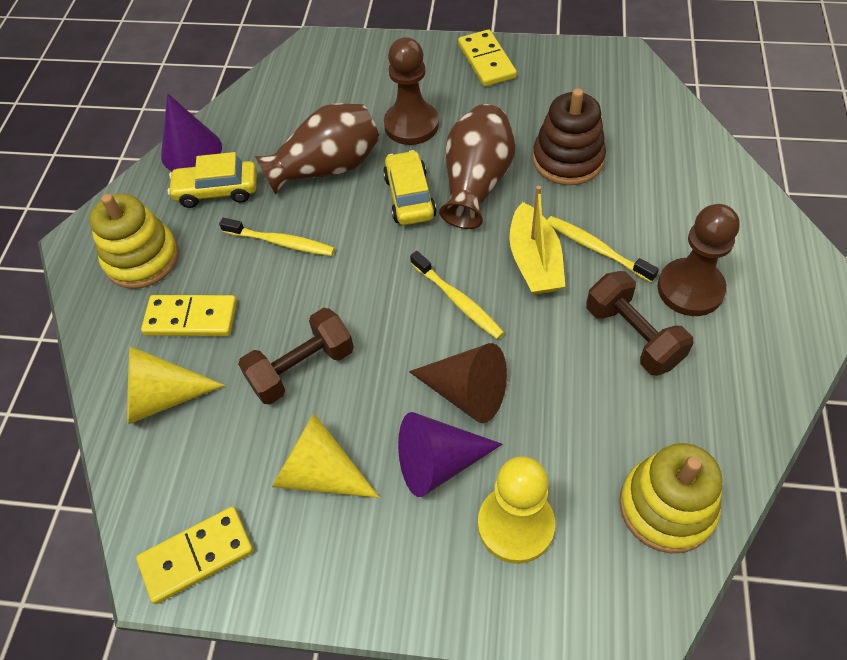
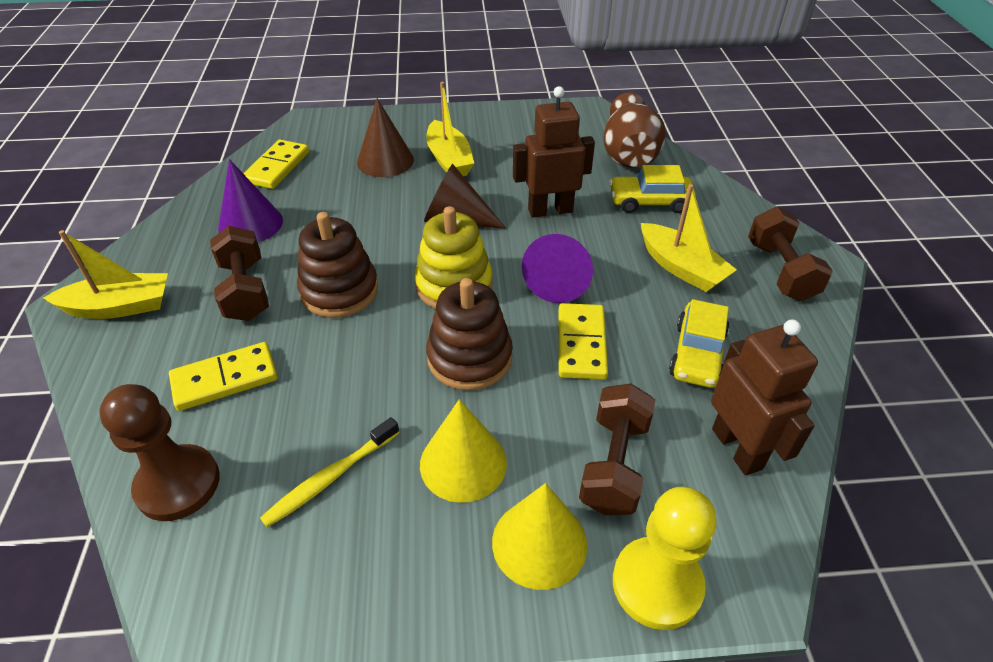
brown cone: 1 -> 2
brown dumbbell: 2 -> 3
brown pawn: 2 -> 1
brown robot: 0 -> 2
brown stacking toy: 1 -> 2
brown vase: 2 -> 1
yellow boat: 1 -> 3
yellow stacking toy: 2 -> 1
yellow toothbrush: 3 -> 1

